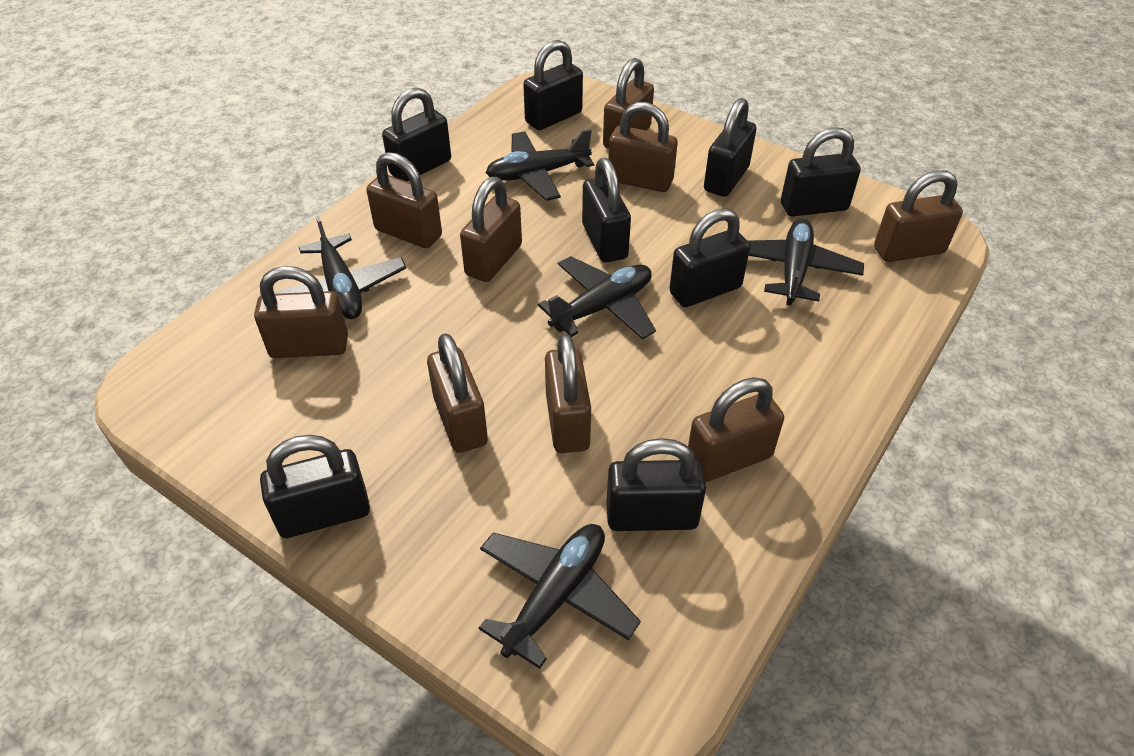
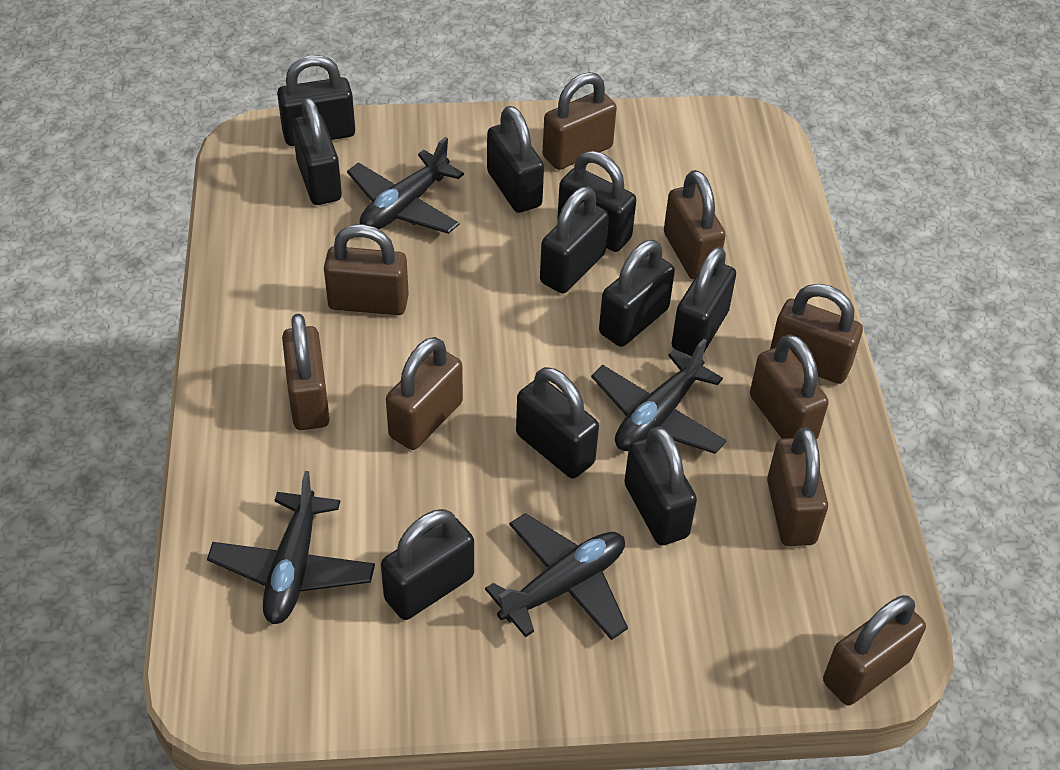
black padlock: 8 -> 10
black plane: 5 -> 4

